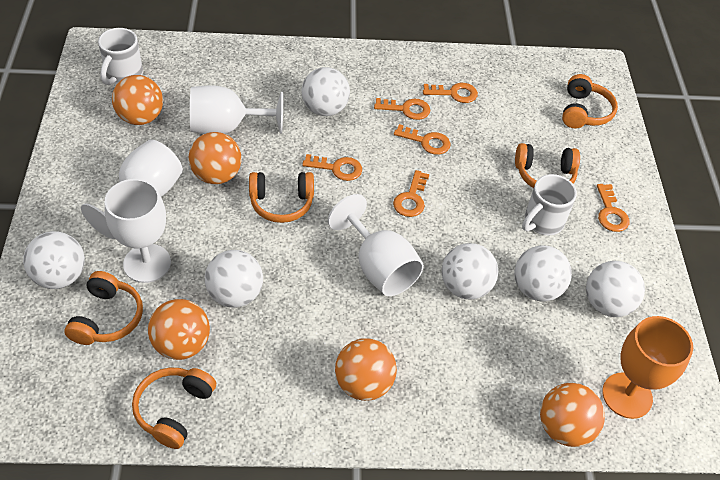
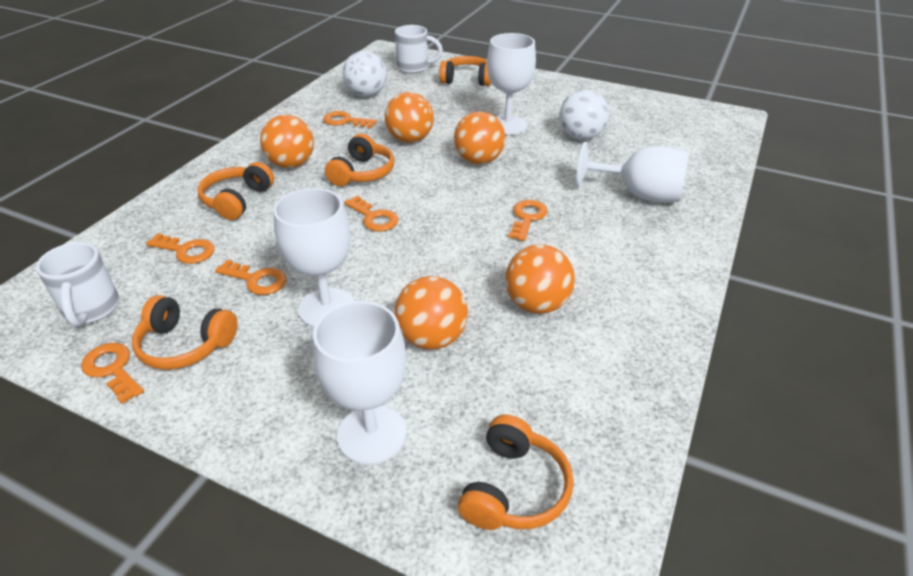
orange goblet: 1 -> 0
white ball: 6 -> 2

